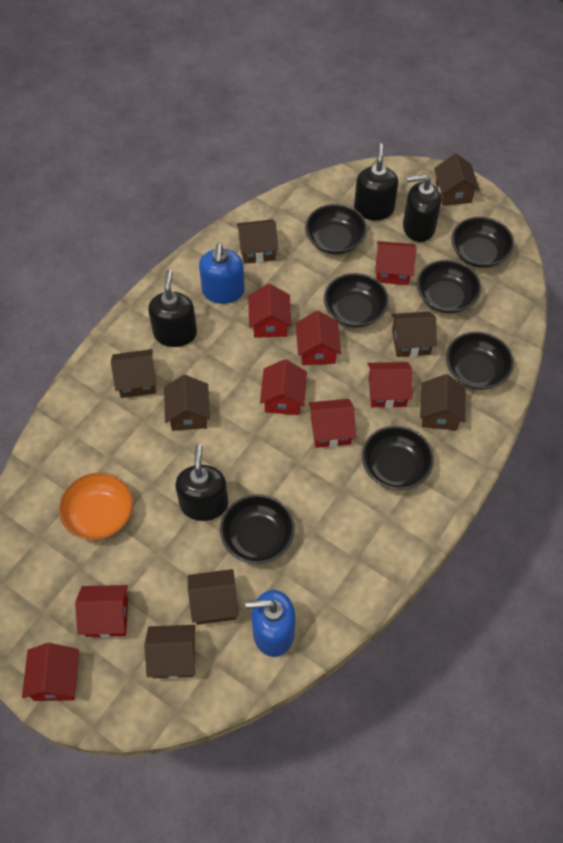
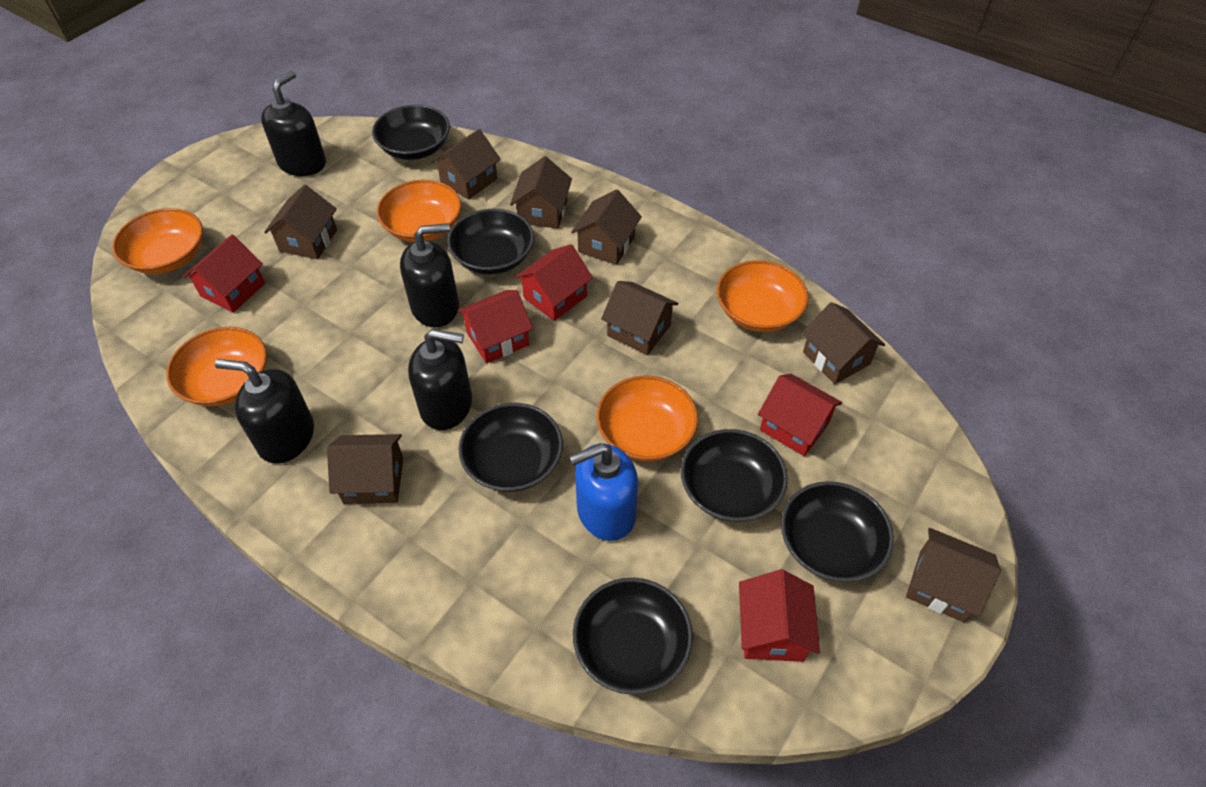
black bowl: 7 -> 6
blue soap dispenser: 2 -> 1
orange bowl: 1 -> 5
red house: 8 -> 5

